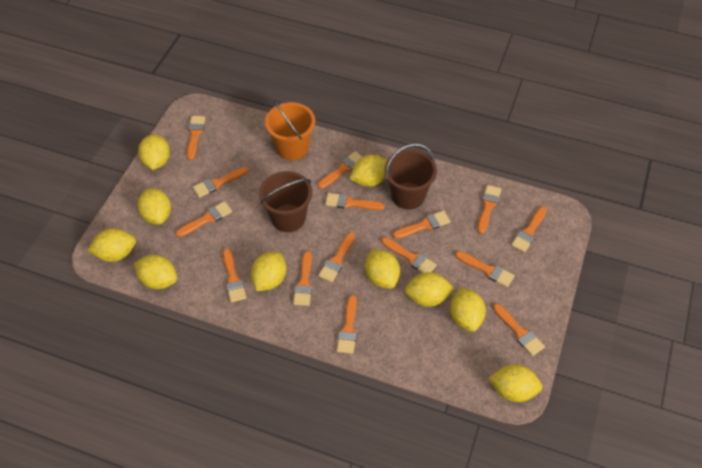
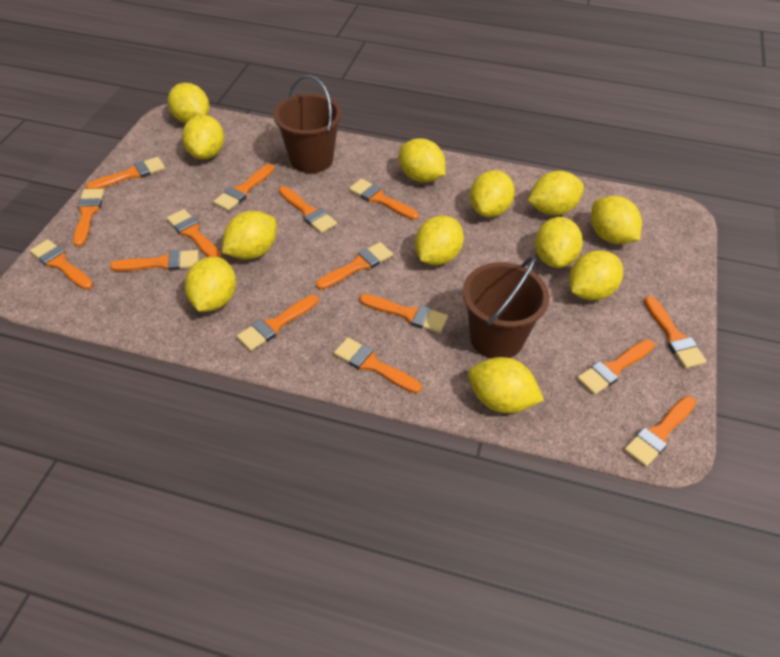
orange bucket: 1 -> 0
yellow lemon: 10 -> 12

